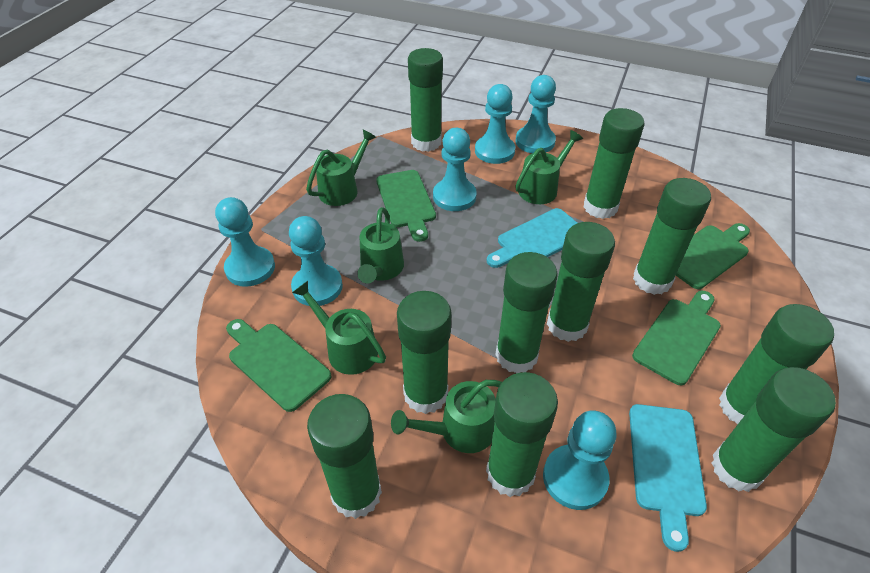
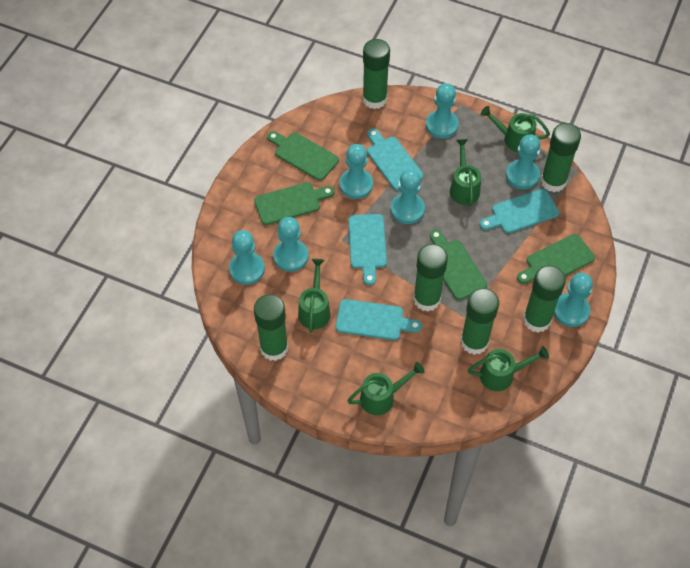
green glue stick: 10 -> 6
turquoise cutting board: 2 -> 4
turquoise pawn: 6 -> 7

